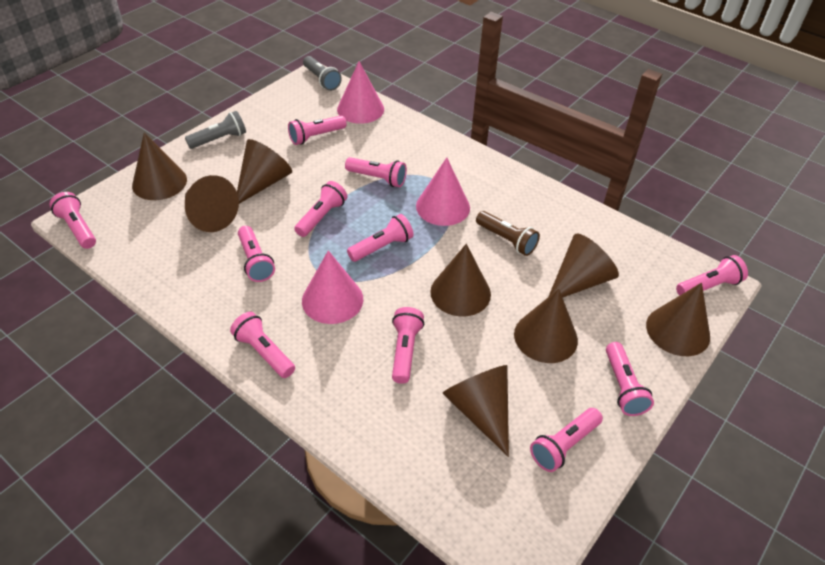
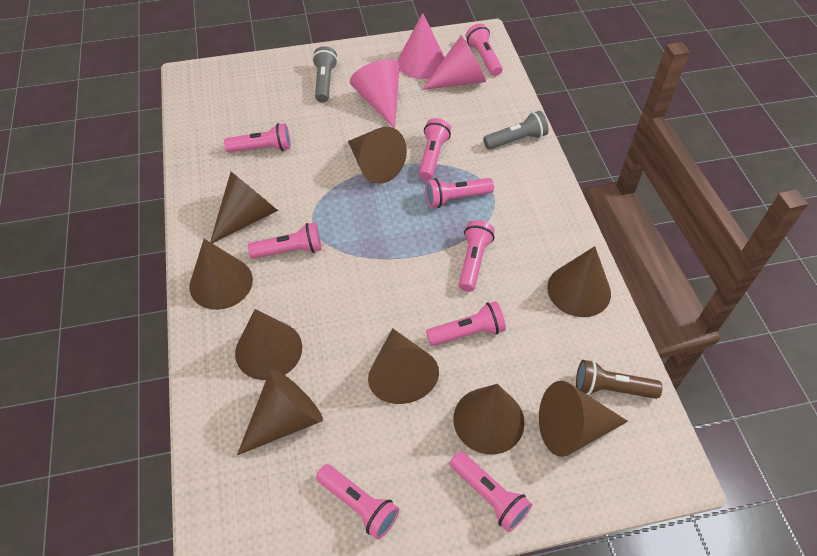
brown cone: 8 -> 9
pink flashlight: 11 -> 9

